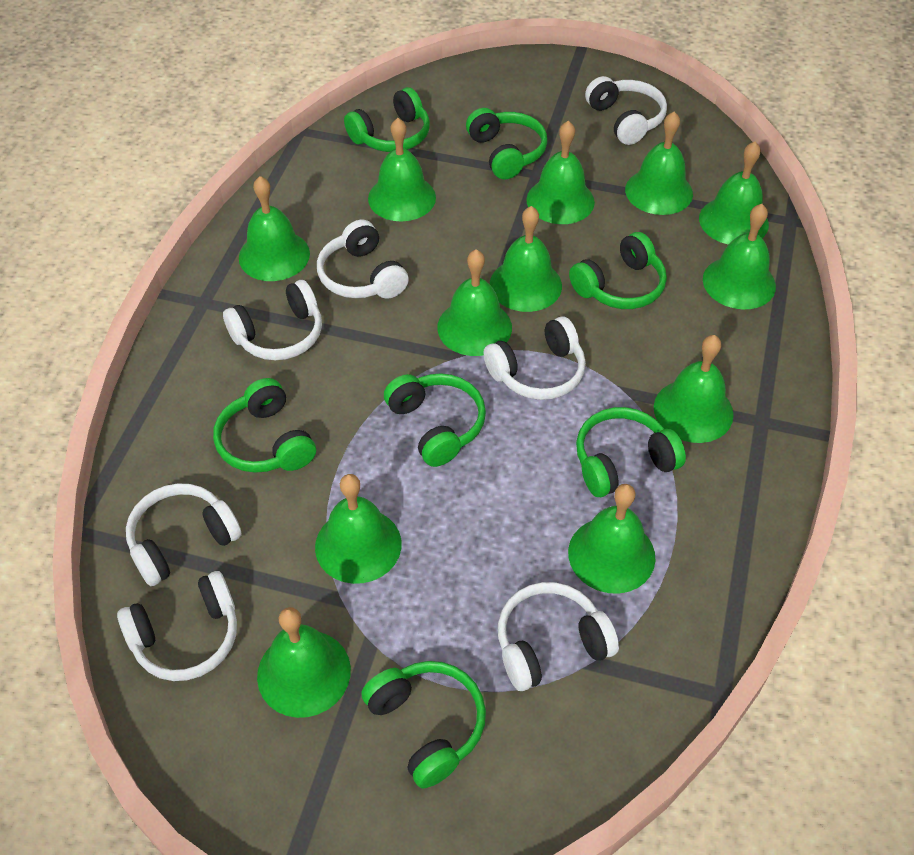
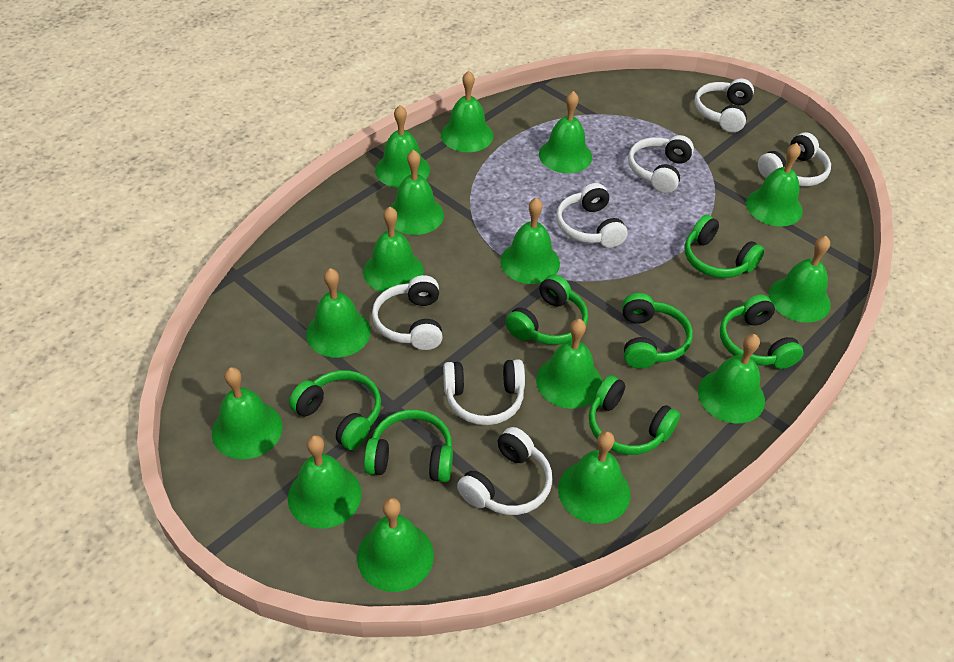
green bell: 12 -> 15

